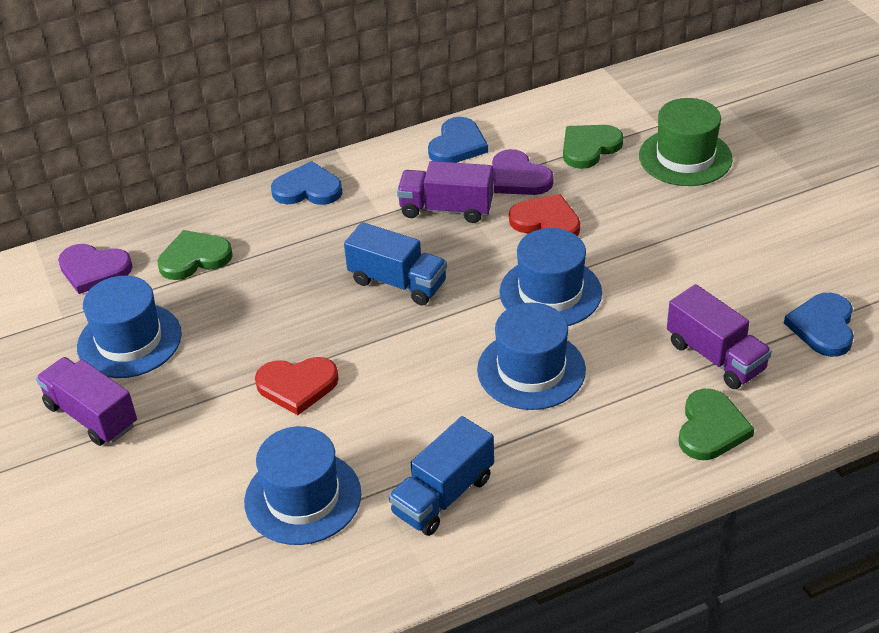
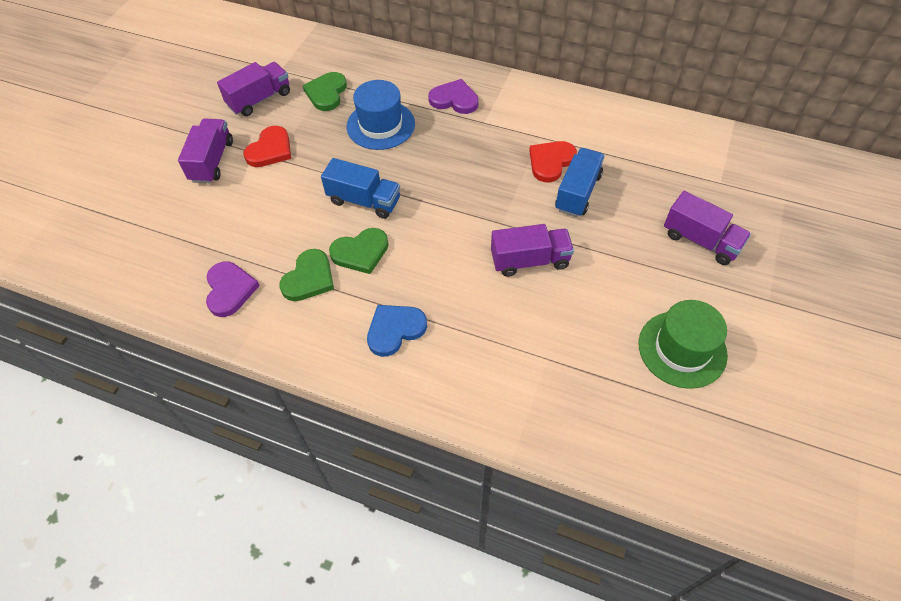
blue hat: 4 -> 1
blue heart: 3 -> 1
purple truck: 3 -> 4

